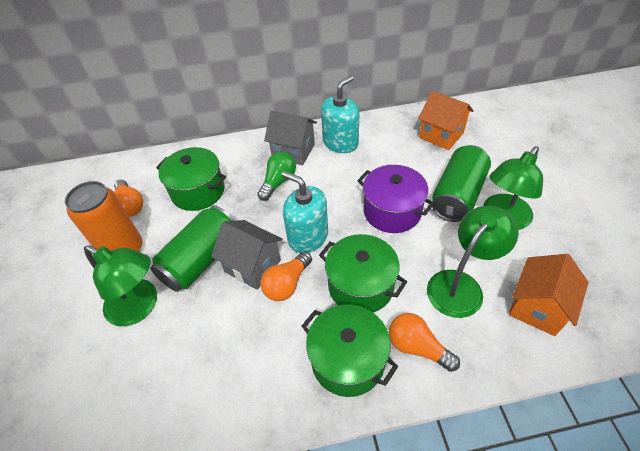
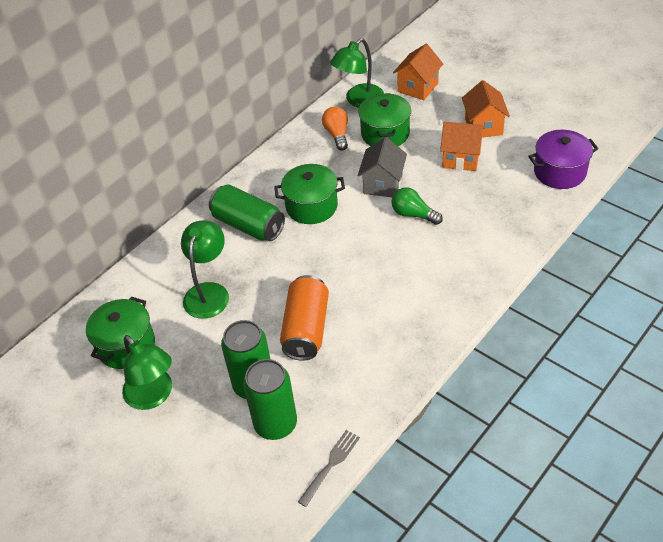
green can: 2 -> 3
grey fork: 0 -> 1
grey house: 2 -> 1
orange house: 2 -> 3
orange light bulb: 3 -> 1
turquoise soap dispenser: 2 -> 0

